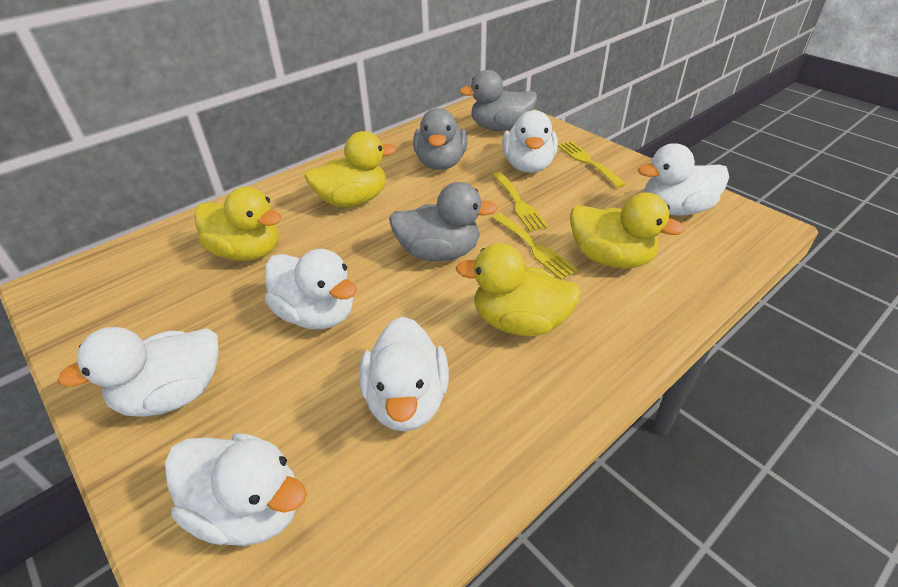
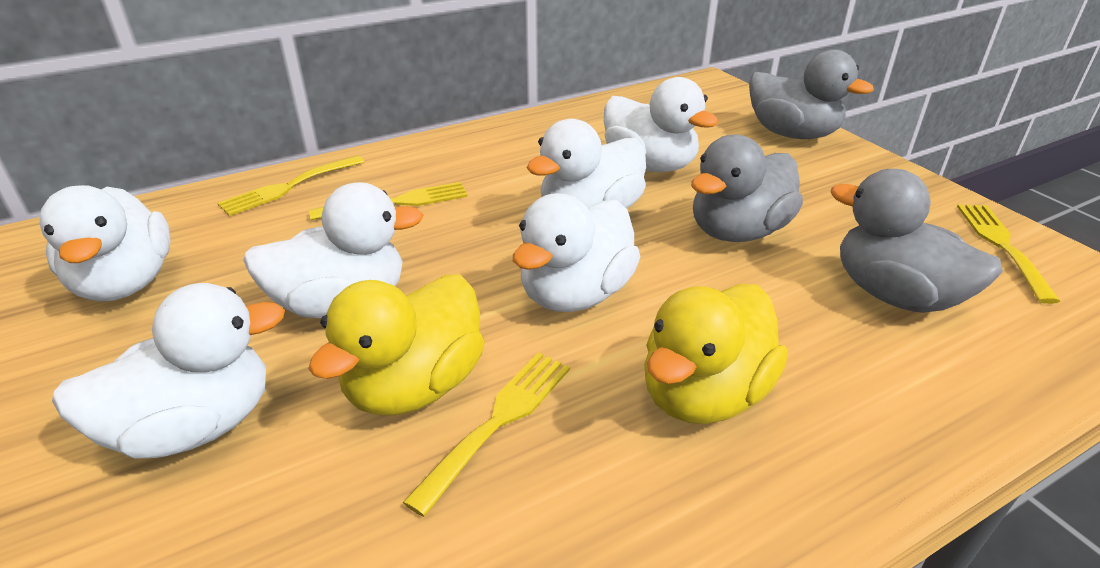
yellow duck: 4 -> 2
yellow fork: 3 -> 4

